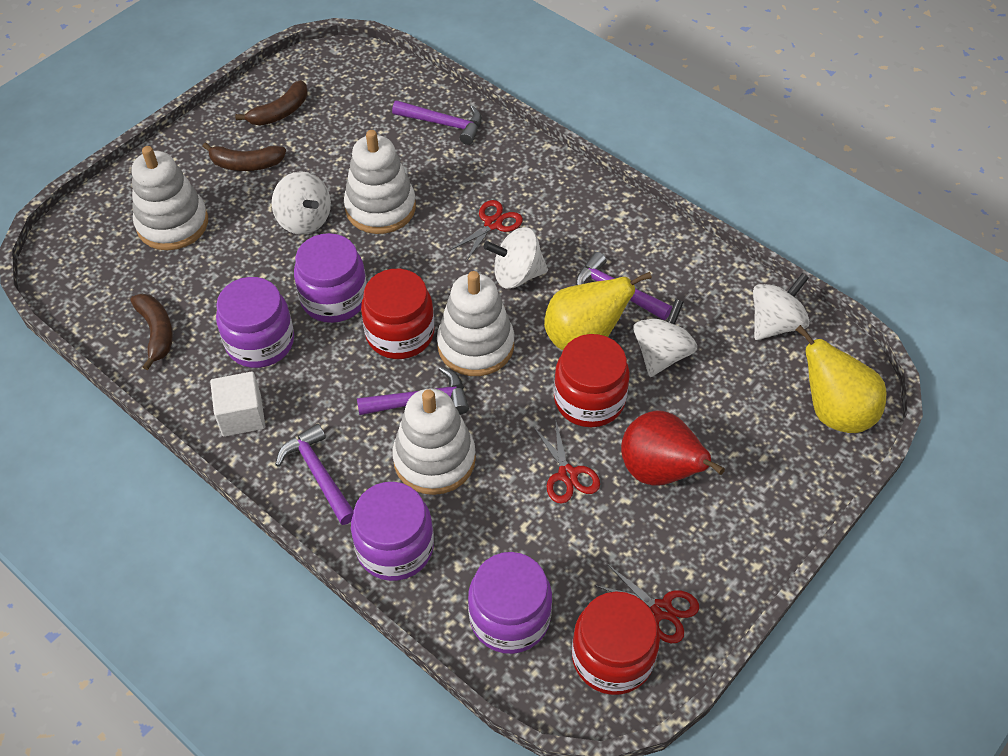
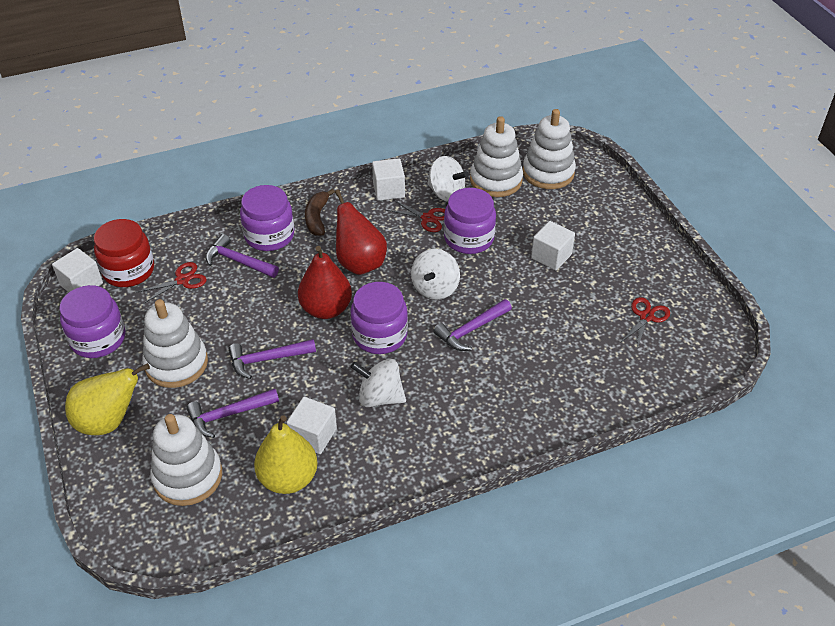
brown banana: 3 -> 1
red jar: 3 -> 1
red pear: 1 -> 2
white cube: 1 -> 4
white spinning top: 4 -> 3

